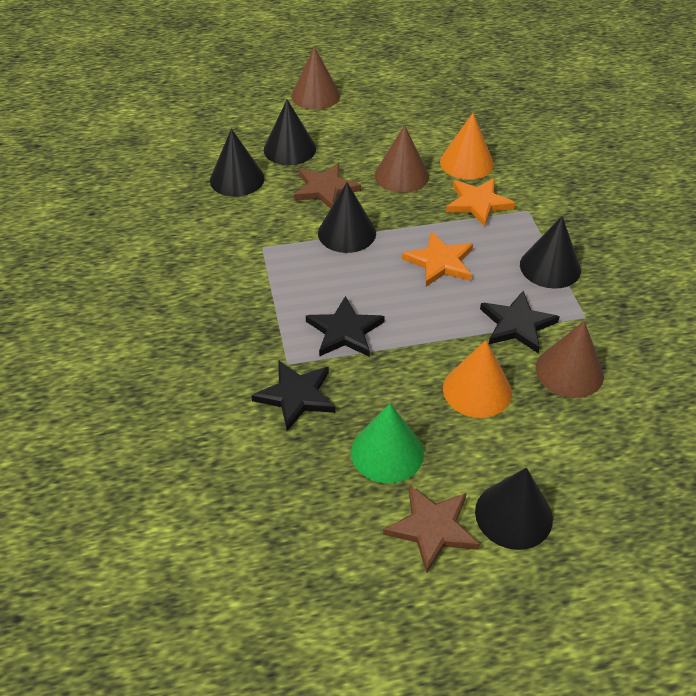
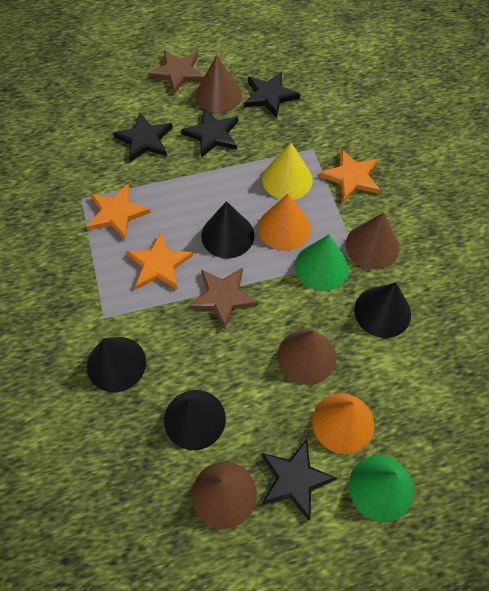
black cone: 5 -> 4
black star: 3 -> 4
brown cone: 3 -> 4
green cone: 1 -> 2
orange star: 2 -> 3
yellow cone: 0 -> 1

